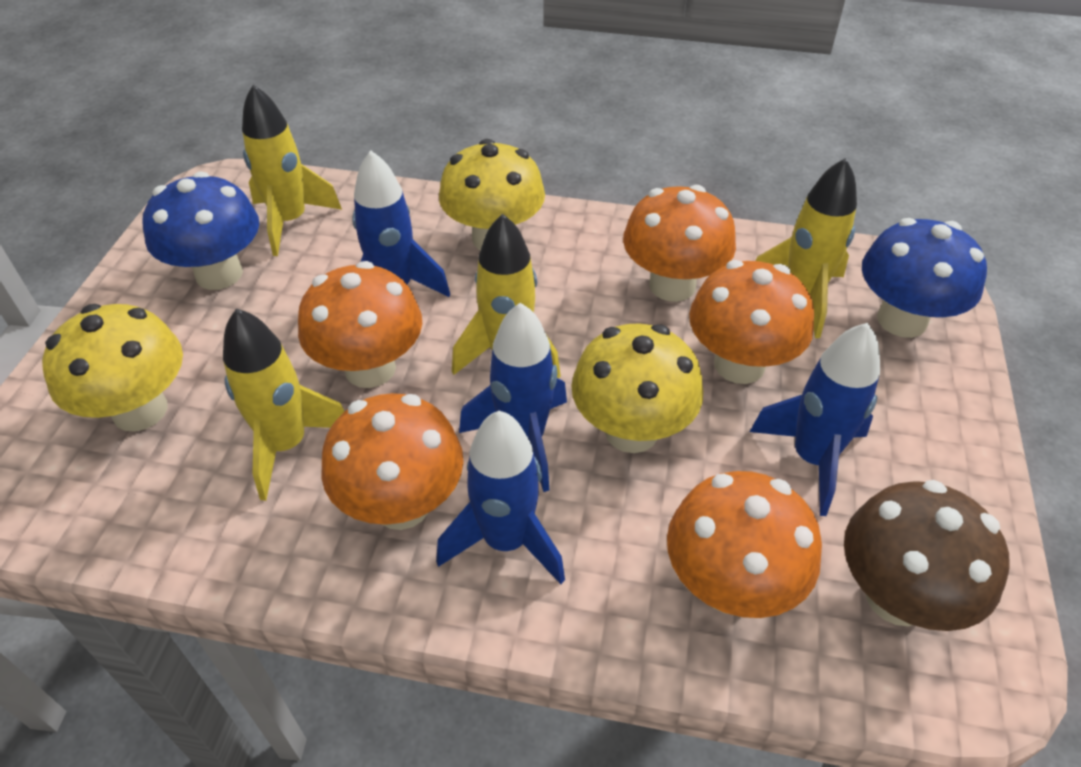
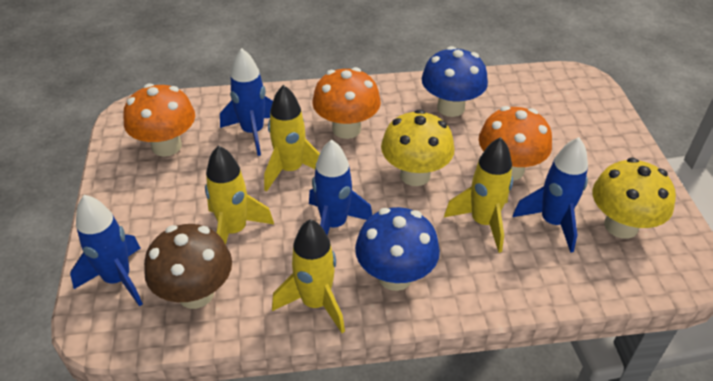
orange mushroom: 5 -> 3
yellow mushroom: 3 -> 2

